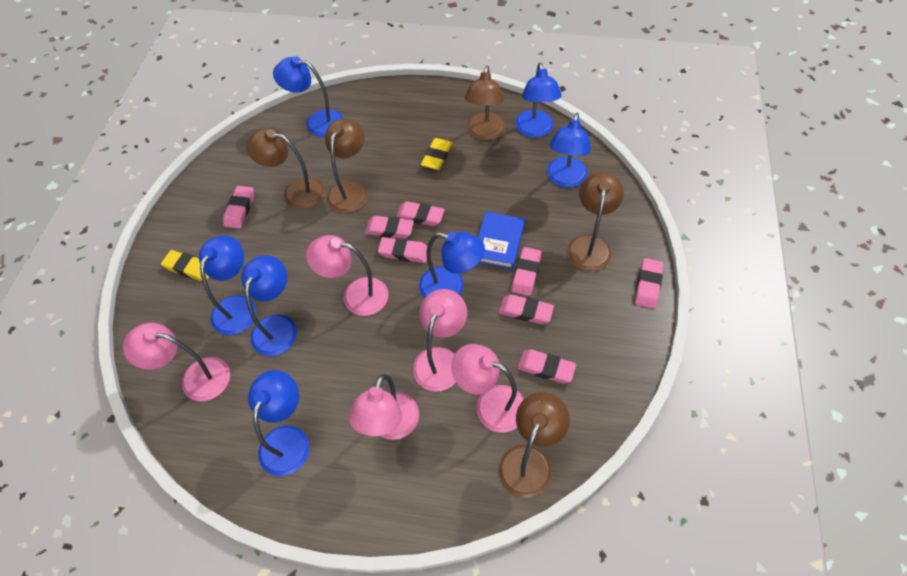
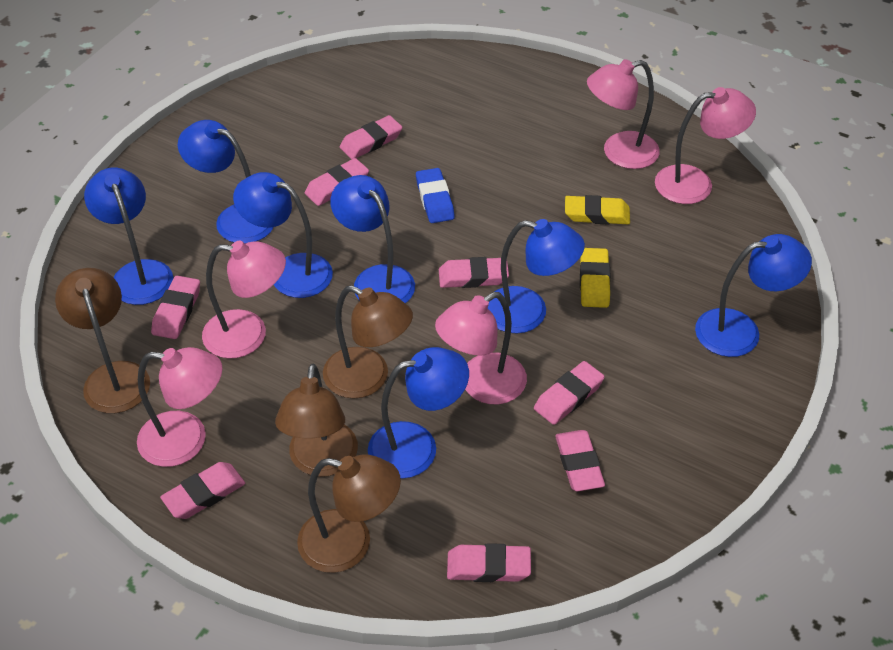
blue book: 1 -> 0
blue eraser: 0 -> 1
brown lamp: 5 -> 4

